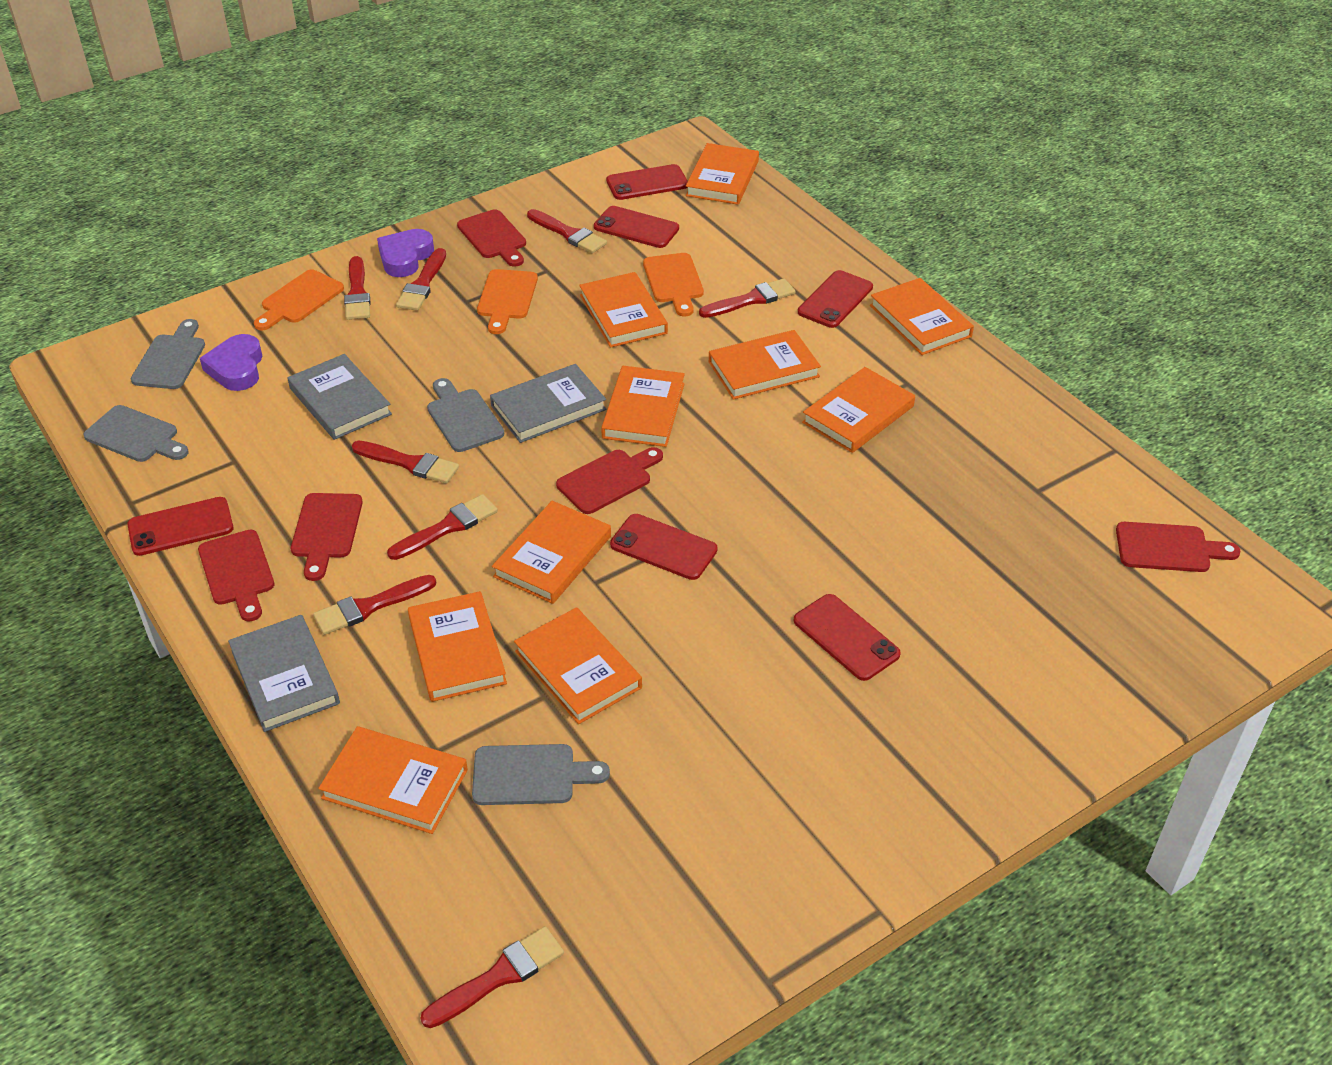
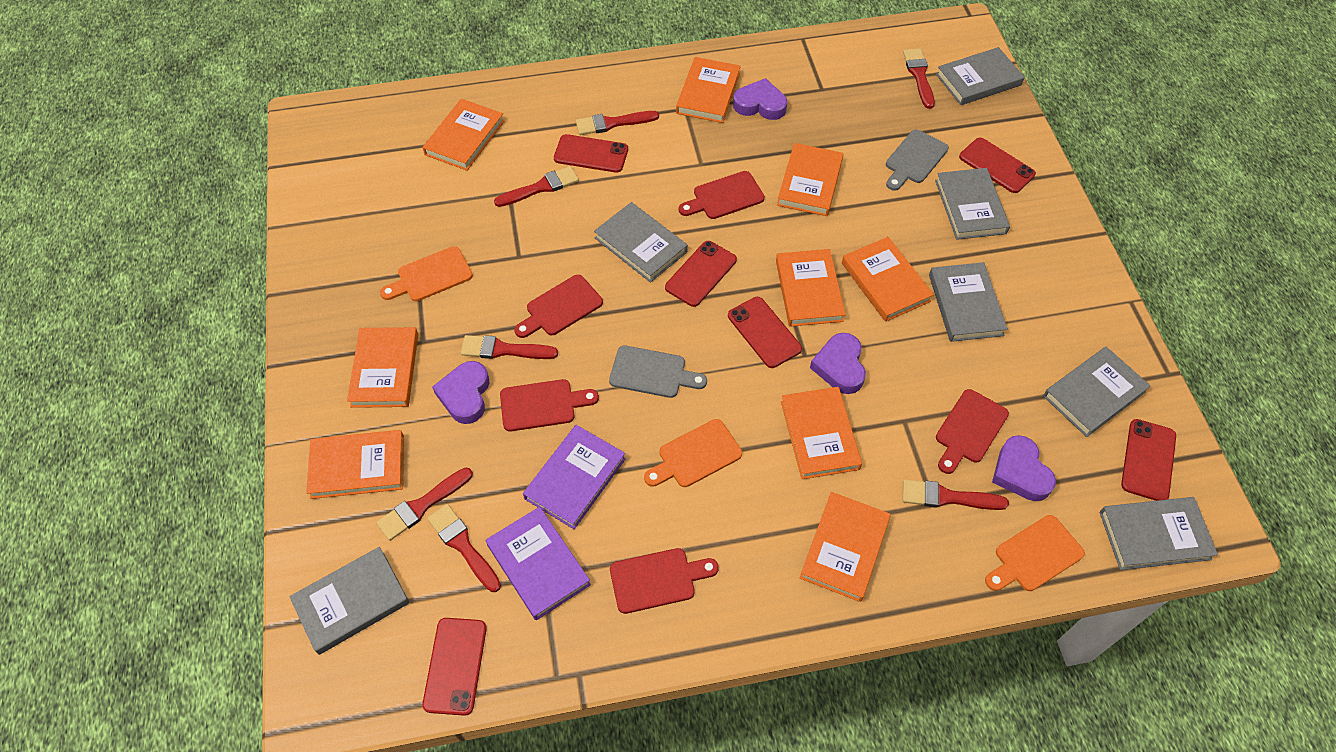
grey book: 3 -> 7
grey cutting board: 4 -> 2
orange book: 10 -> 9
purple book: 0 -> 2
purple heart: 2 -> 4
red brush: 8 -> 7

